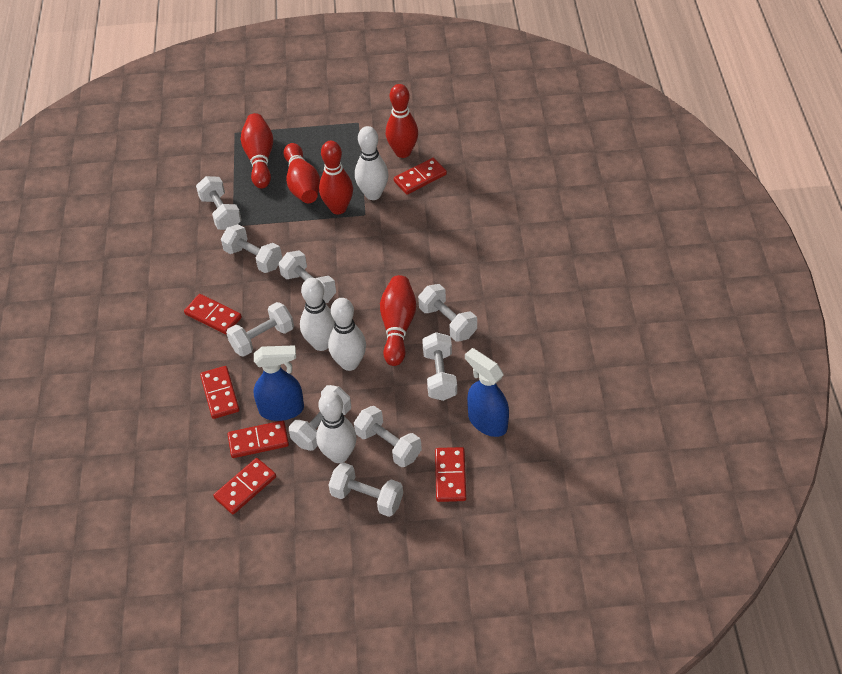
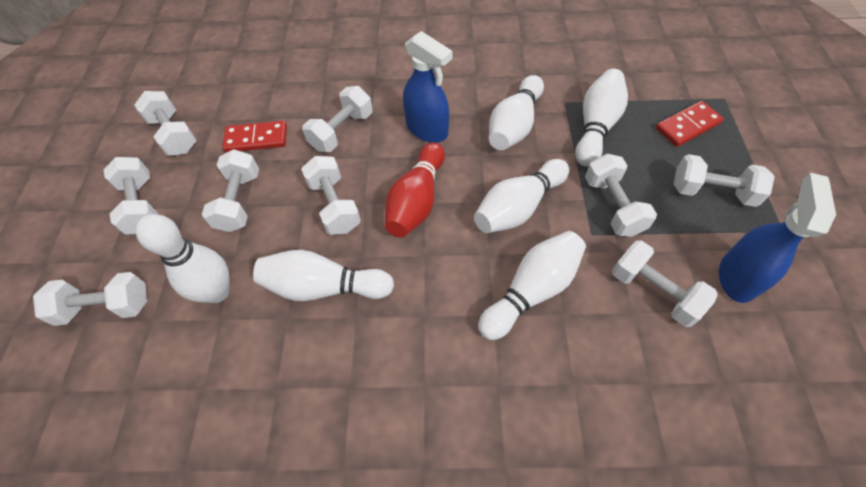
red bowling pin: 5 -> 1
red domino: 6 -> 2
white bowling pin: 4 -> 6

